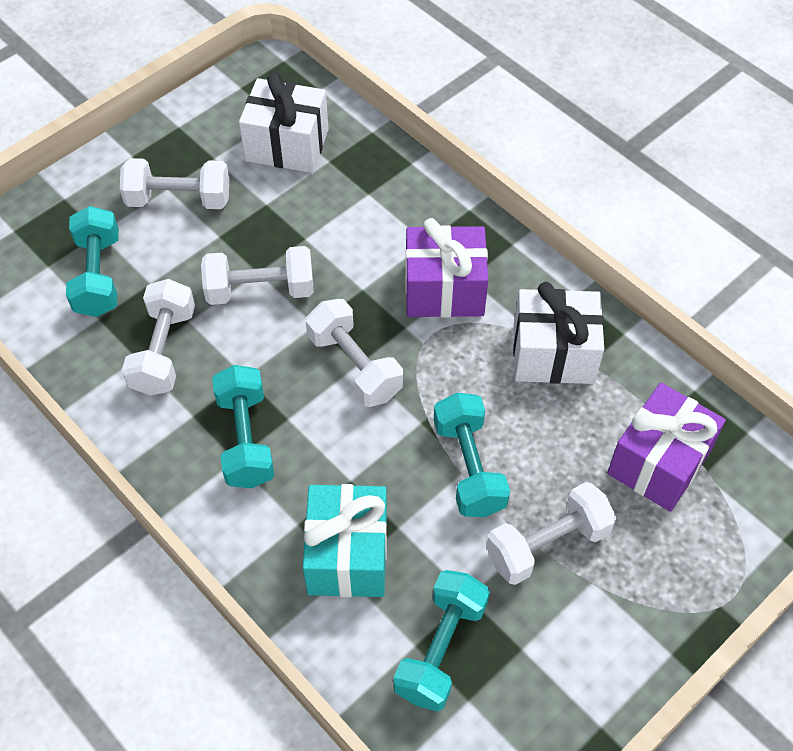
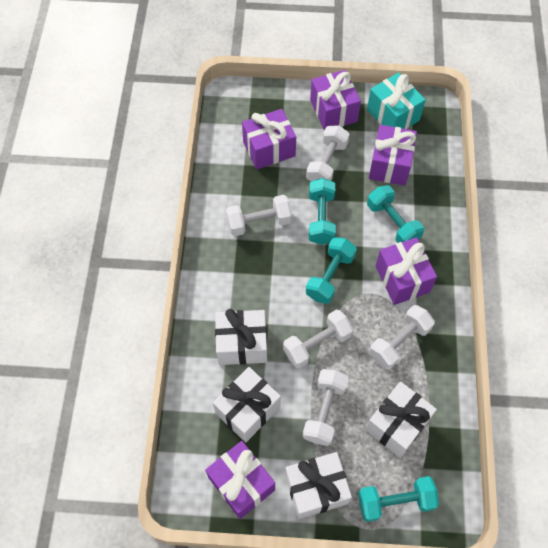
purple gift: 2 -> 5
white gift: 2 -> 4

